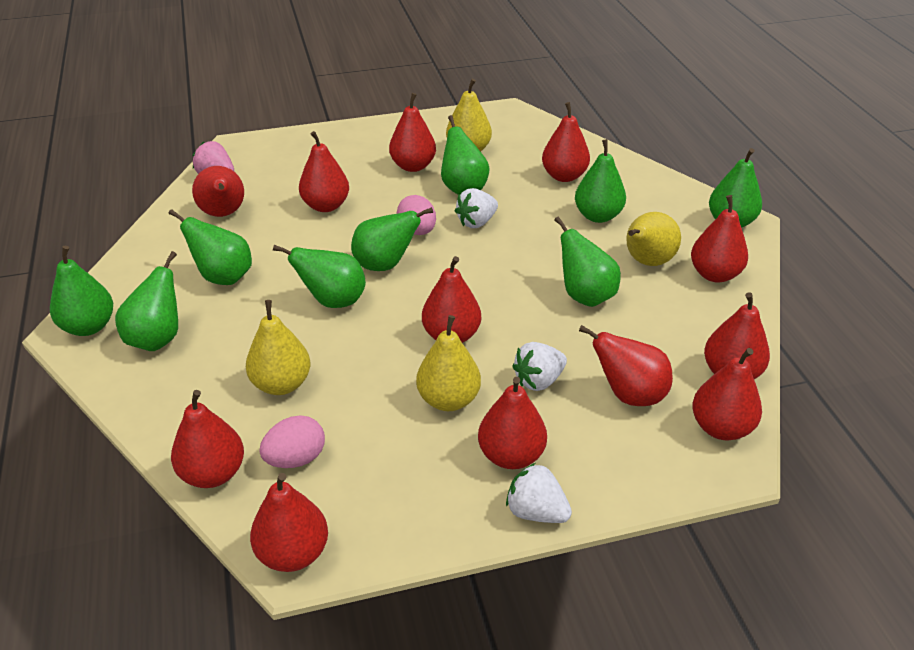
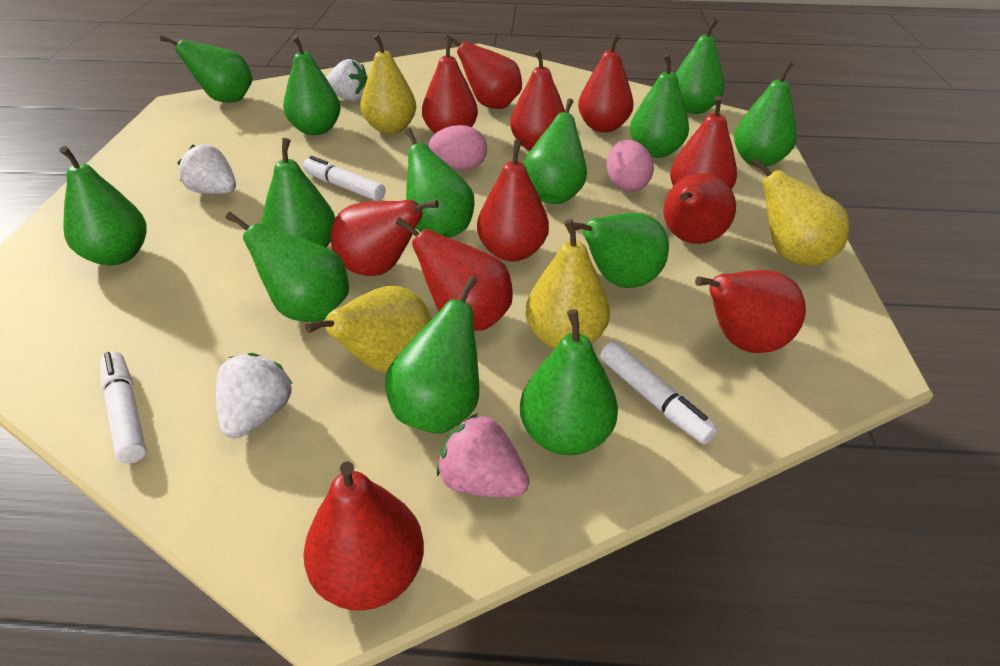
green pear: 9 -> 13
red pear: 12 -> 11
white marker: 0 -> 3

